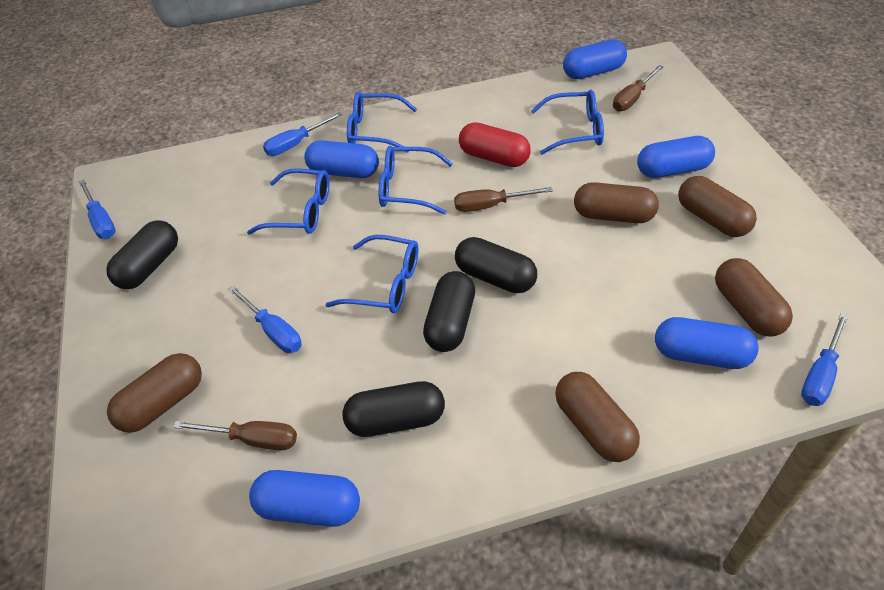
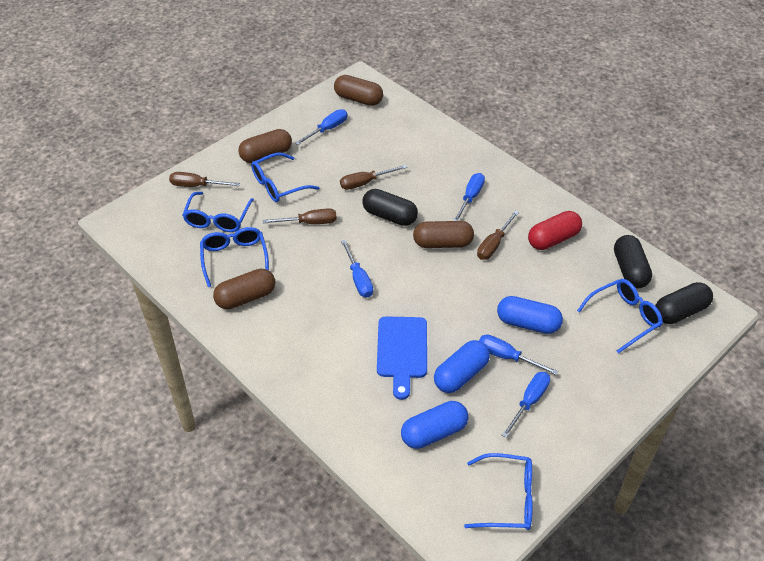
black capsule: 4 -> 3
blue capsule: 5 -> 3
blue cutting board: 0 -> 1
blue screwdriver: 4 -> 5
brown capsule: 5 -> 4
brown screwdriver: 3 -> 4

